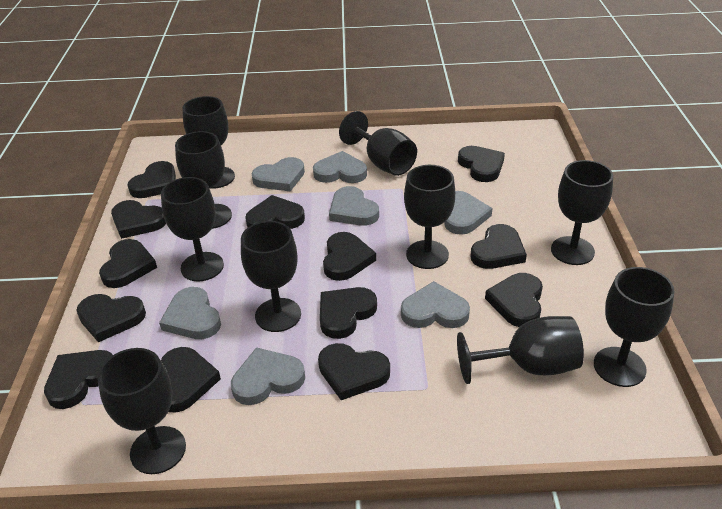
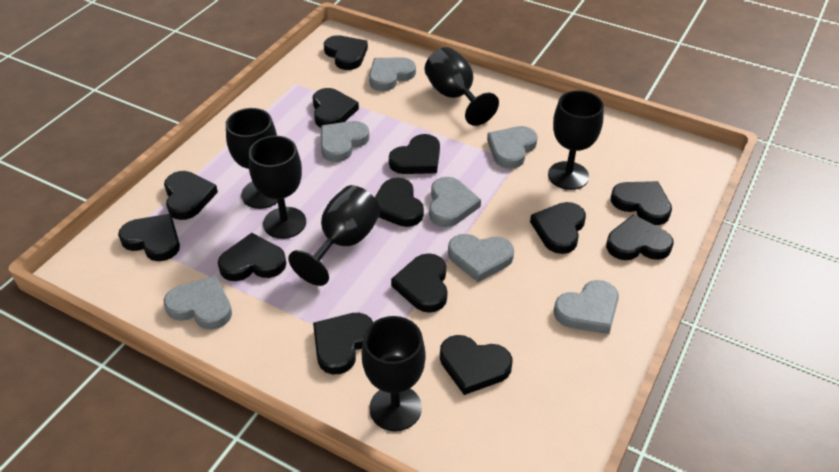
black goblet: 10 -> 6

